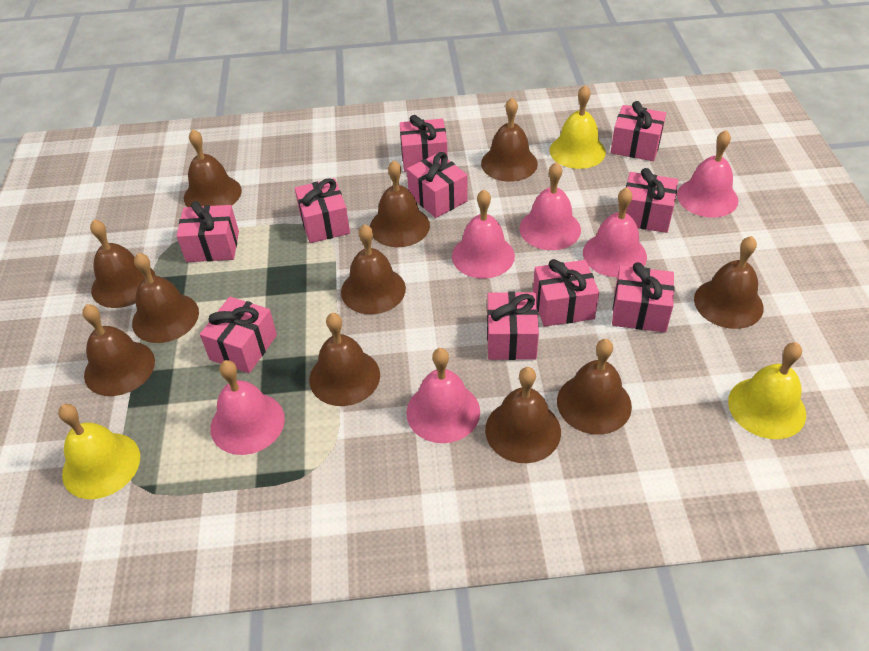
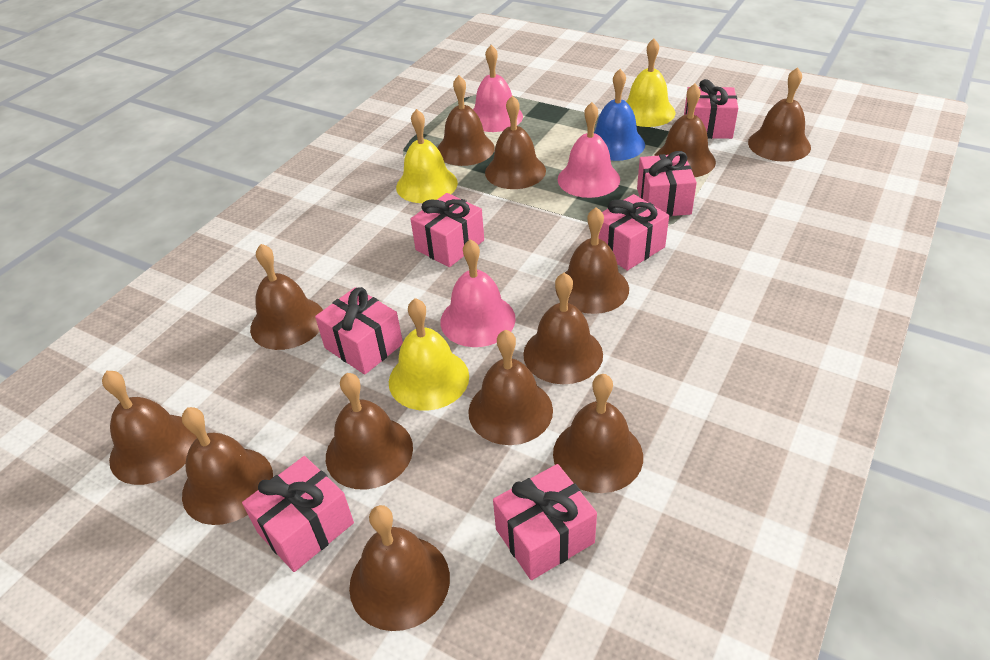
blue bell: 0 -> 1
brown bell: 11 -> 13
pink bell: 6 -> 3
pink gift: 10 -> 7

